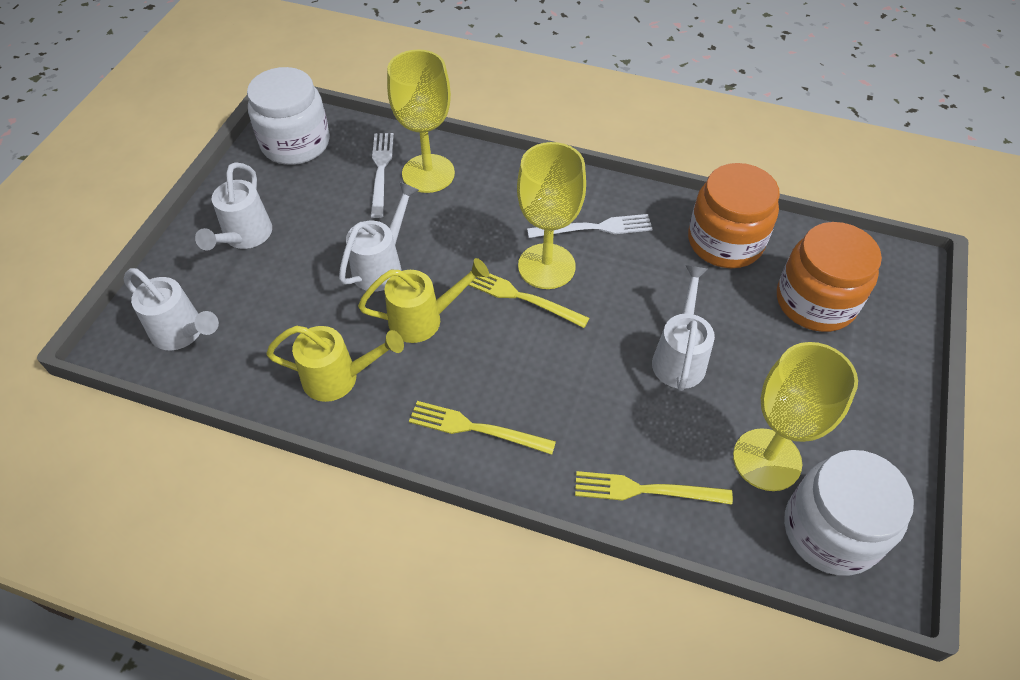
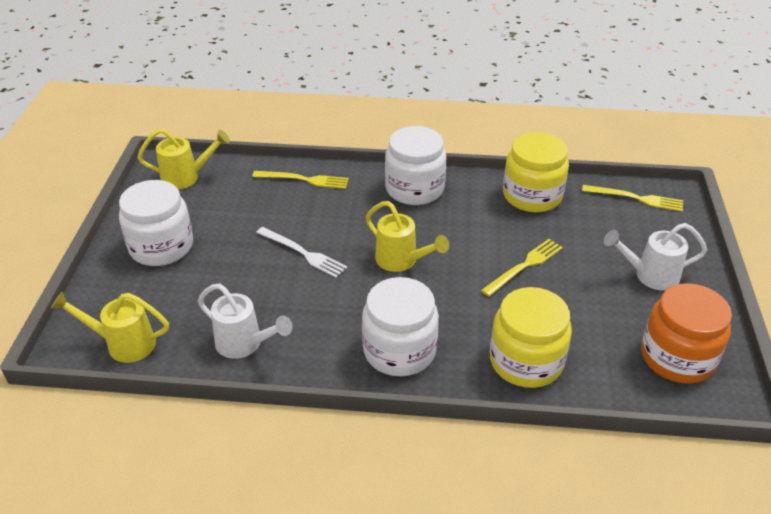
orange jar: 2 -> 1
white fork: 2 -> 1
white jar: 2 -> 3
white watering can: 4 -> 2
yellow goblet: 3 -> 0
yellow jar: 0 -> 2
yellow watering can: 2 -> 3

